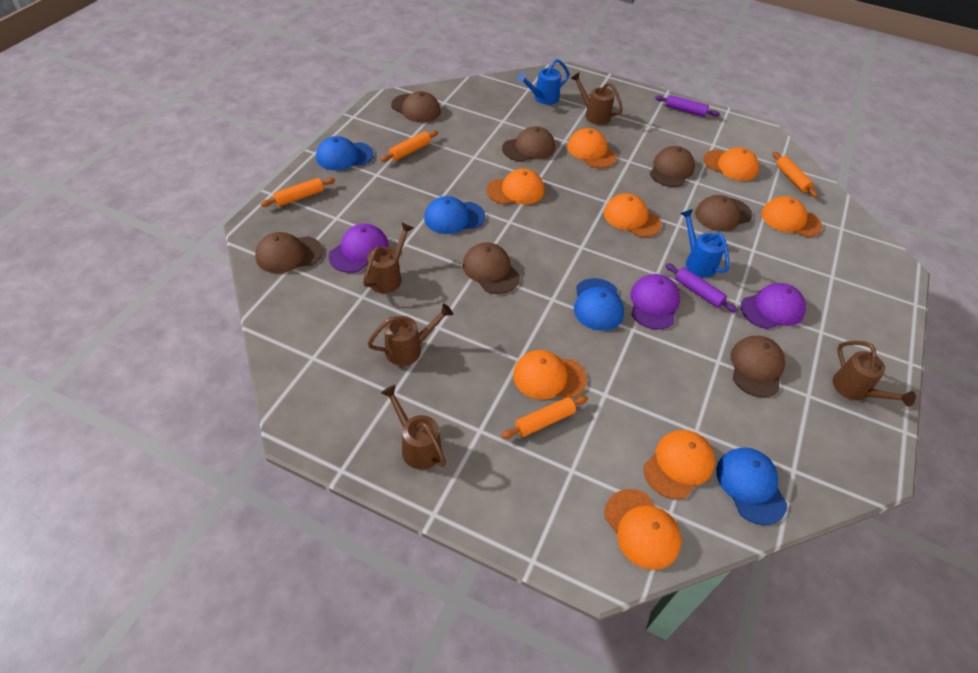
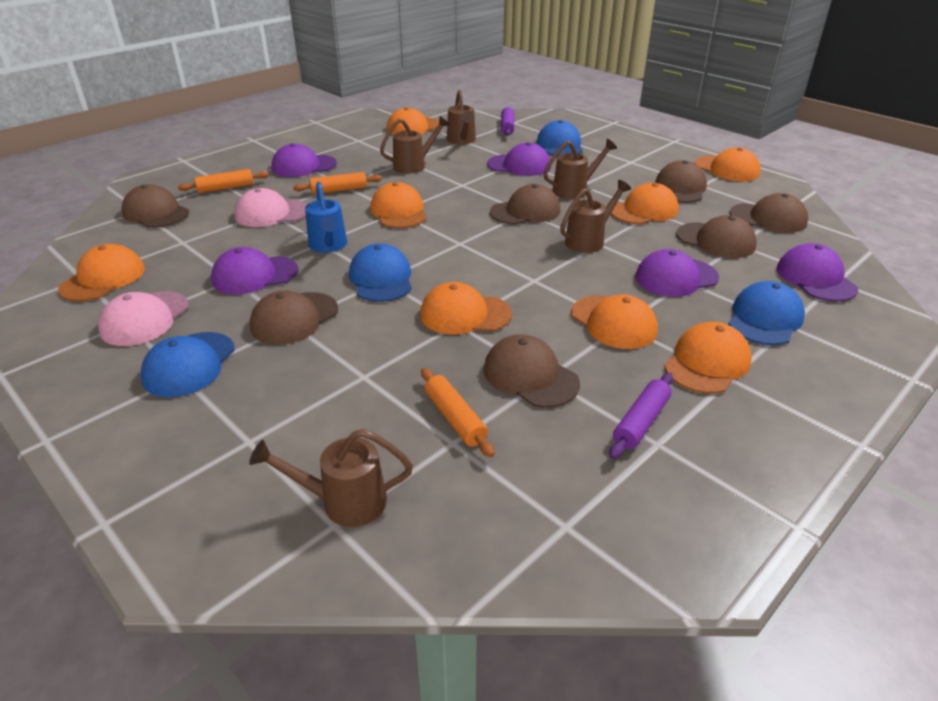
blue watering can: 2 -> 1
orange rolling pin: 4 -> 3
pink cap: 0 -> 2
purple cap: 3 -> 5

